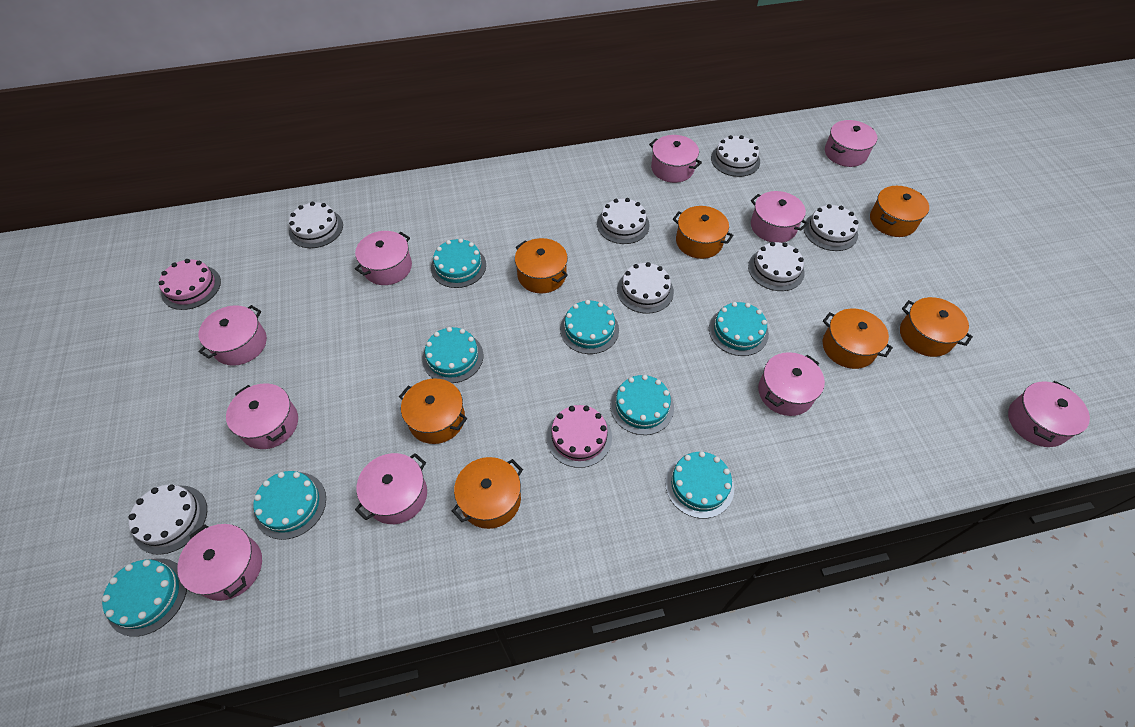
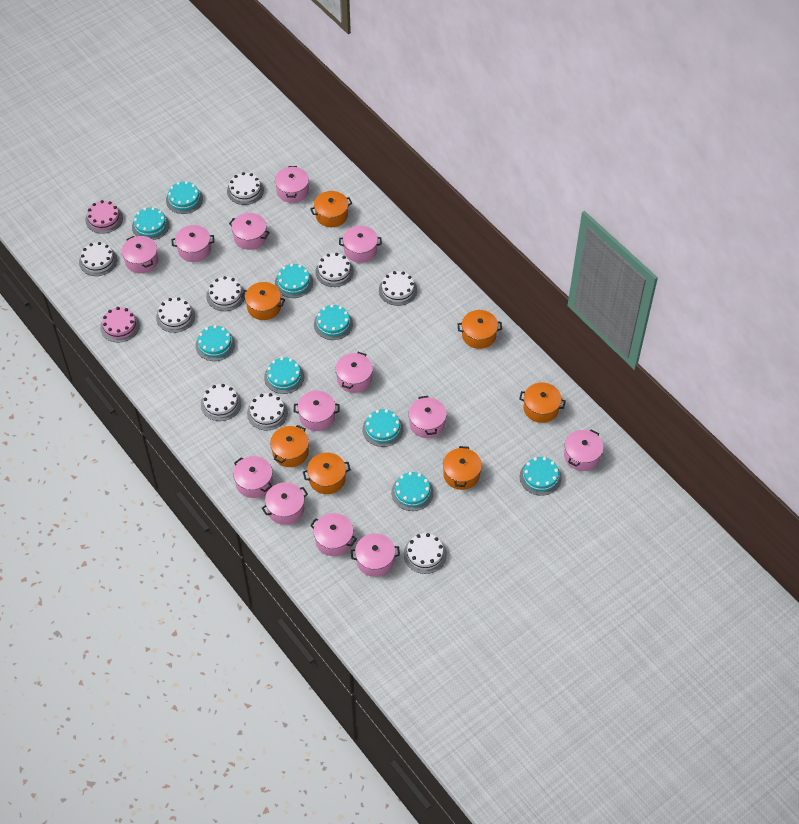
pink pot: 10 -> 13
turquoise cake: 8 -> 9
white cake: 7 -> 9

